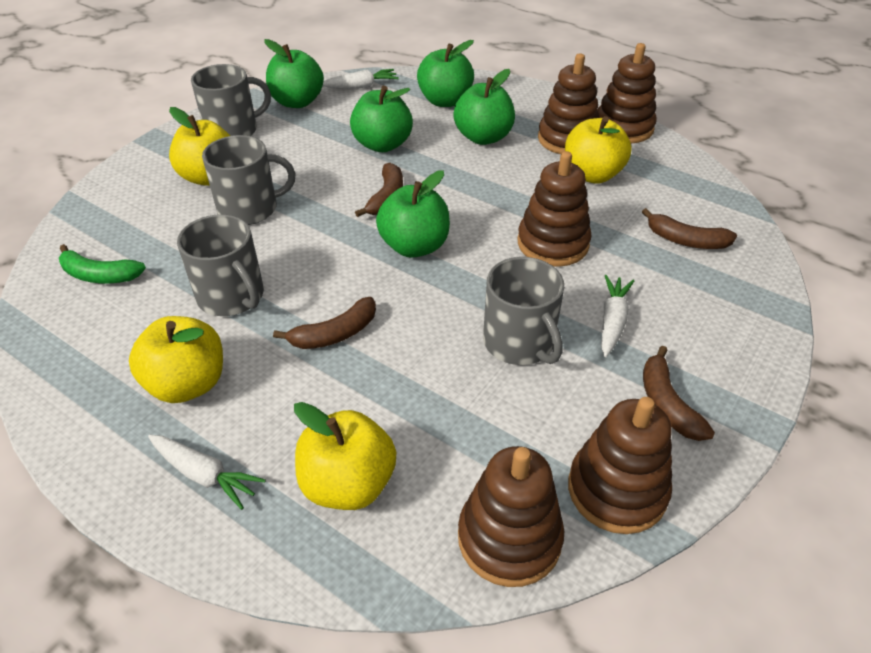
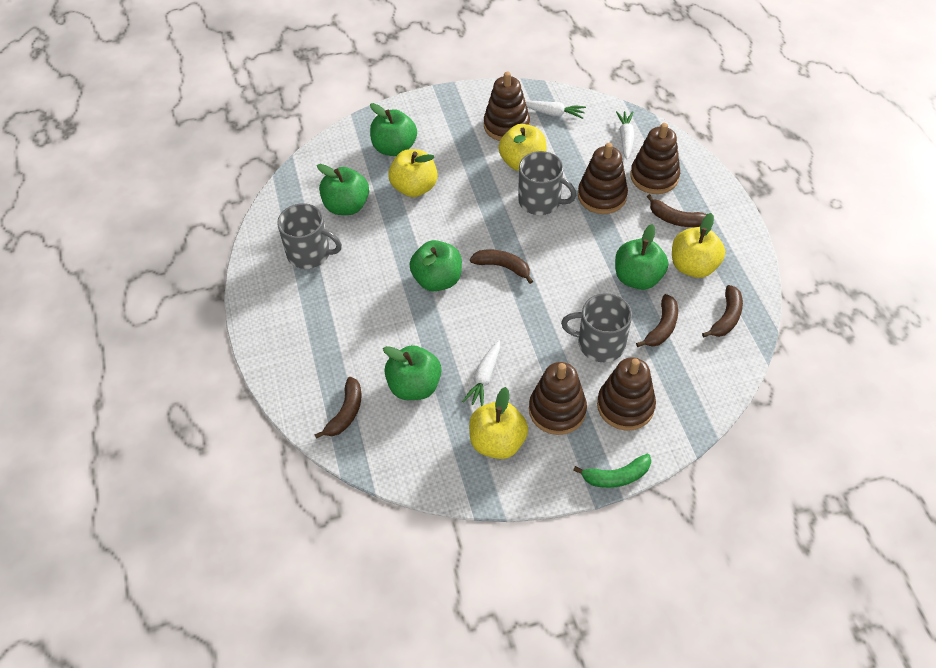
brown banana: 4 -> 5
grey mug: 4 -> 3

